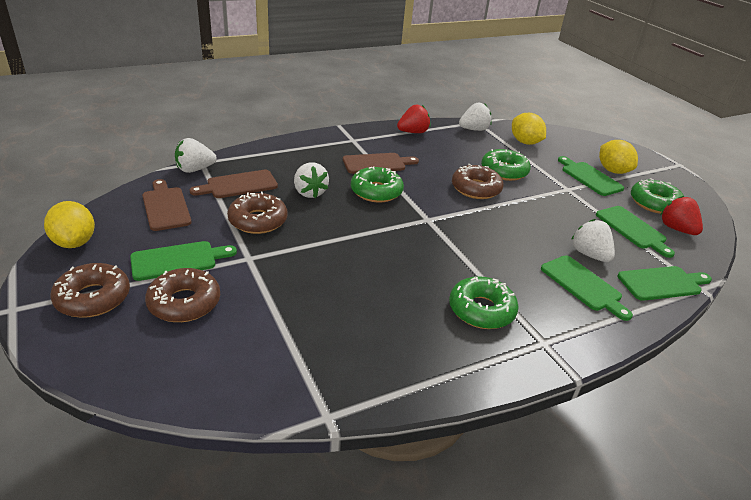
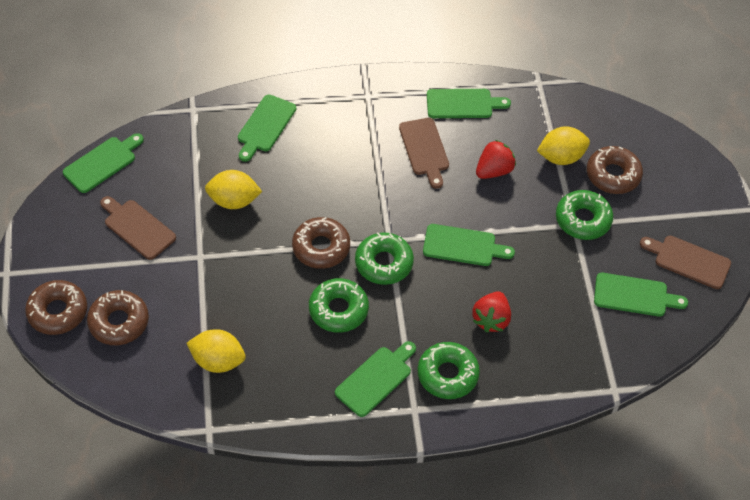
green cutting board: 5 -> 6
white strawberry: 4 -> 0

